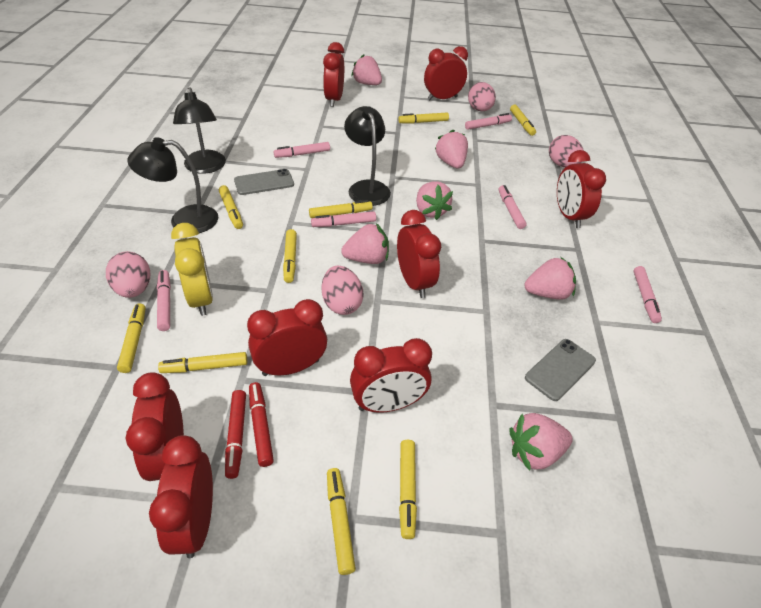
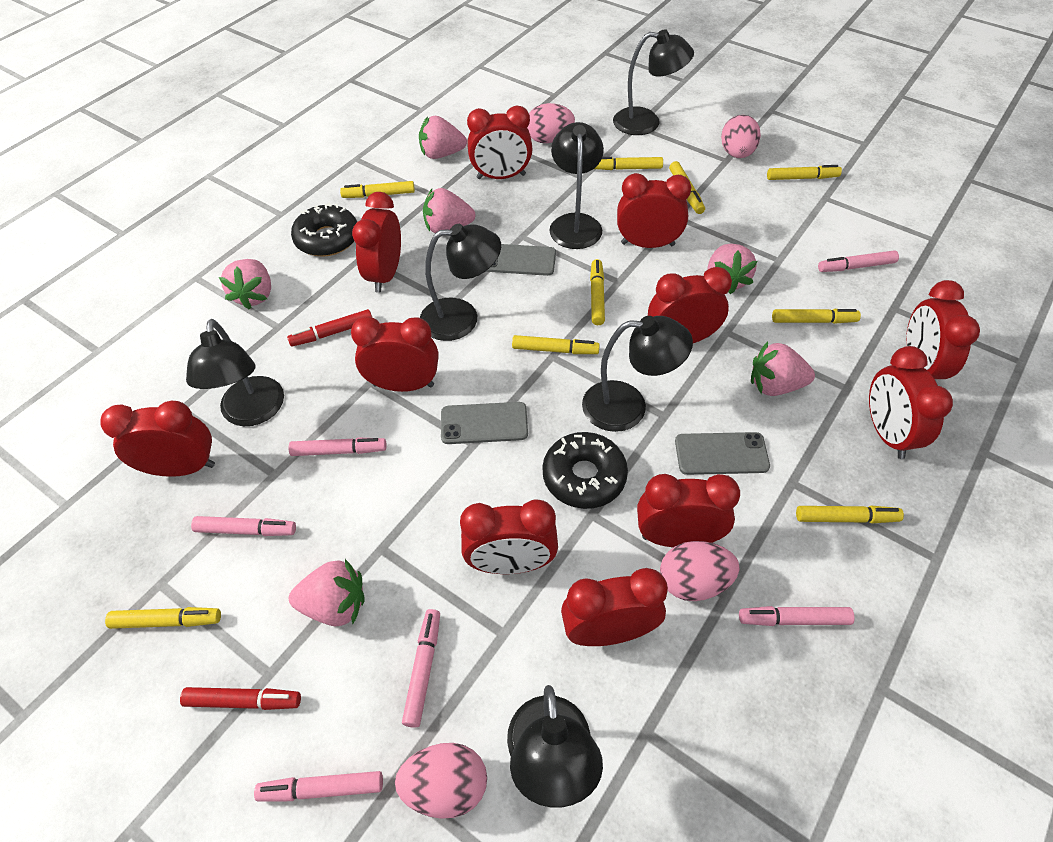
black donut: 0 -> 2
black lamp: 3 -> 6
grey phone: 2 -> 3
red clock: 8 -> 11
yellow clock: 1 -> 0

